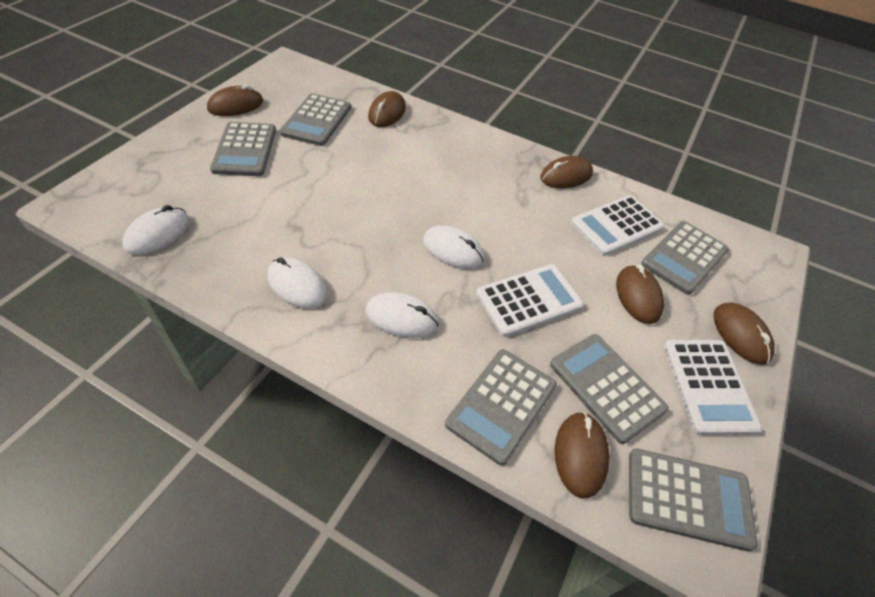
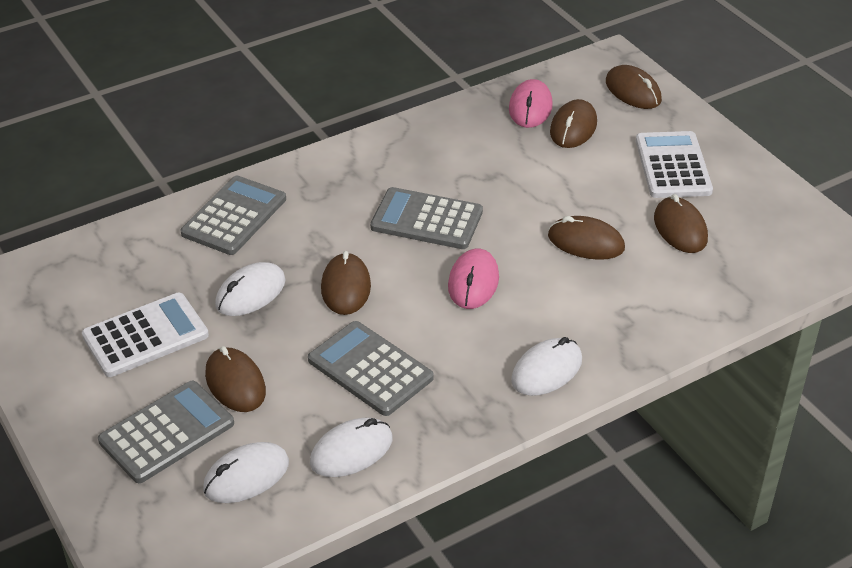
grey calculator: 6 -> 4
pink mouse: 0 -> 2
white calculator: 3 -> 2

